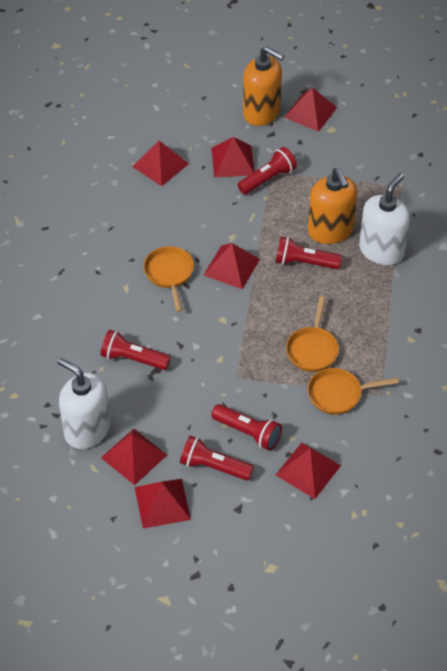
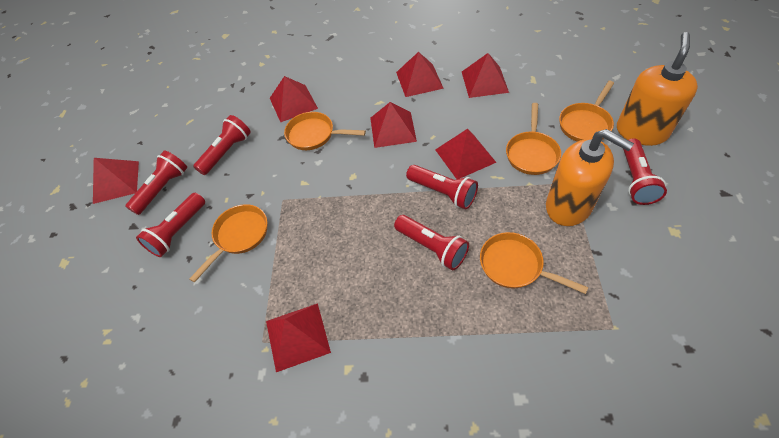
orange pan: 3 -> 5
red flashlight: 5 -> 6
white soap dispenser: 2 -> 0

